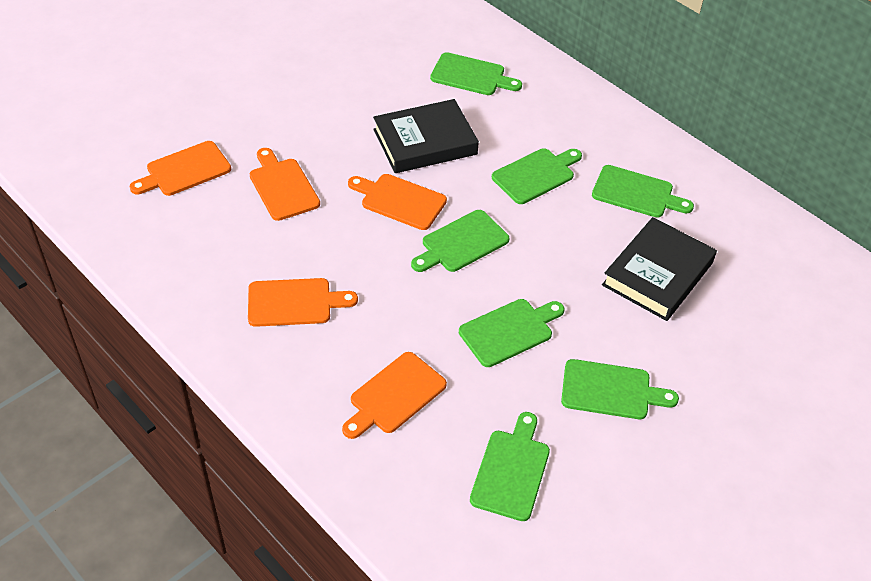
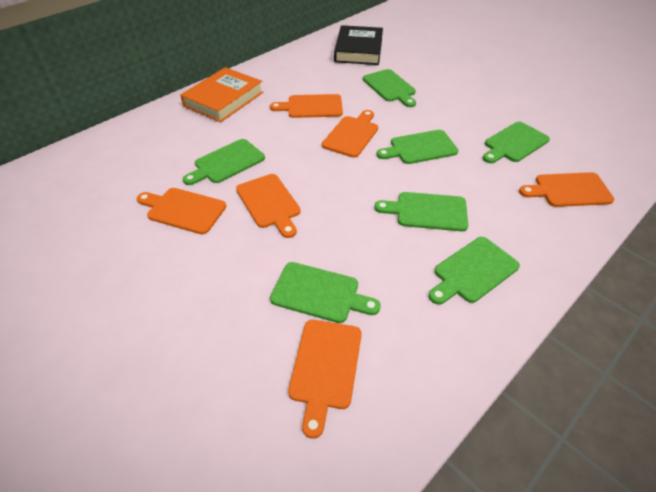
black book: 2 -> 1
orange book: 0 -> 1
orange cutting board: 5 -> 6

